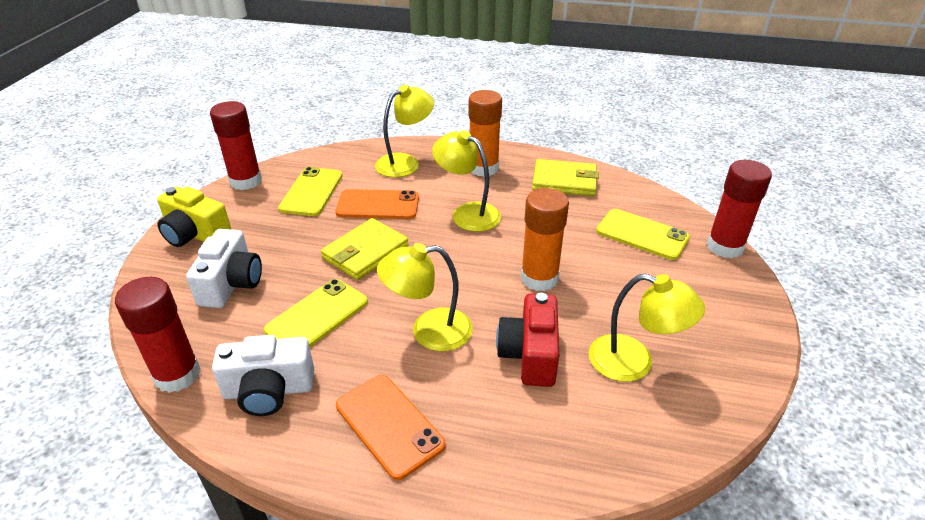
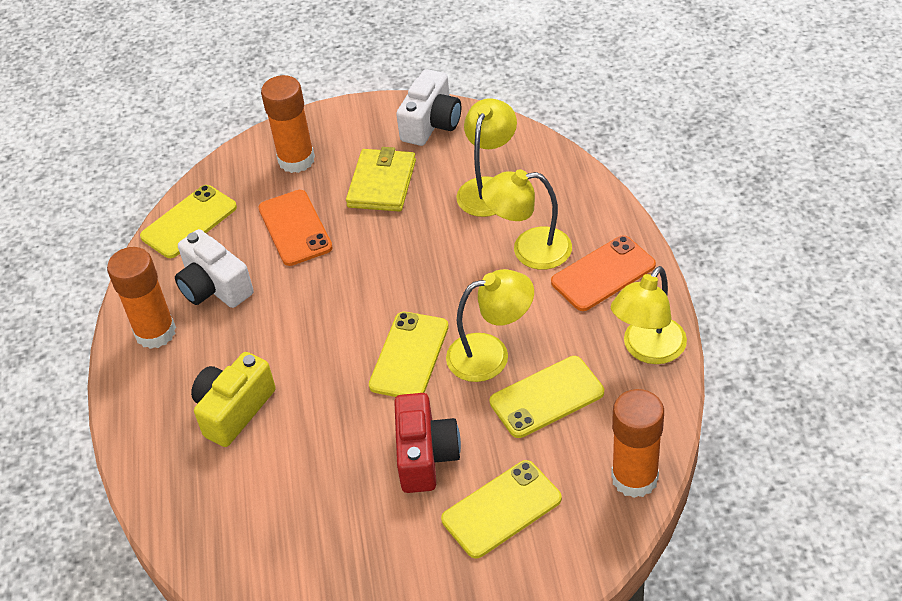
orange glue stick: 2 -> 3
red glue stick: 3 -> 0
yellow phone: 3 -> 4
yellow wallet: 2 -> 1

